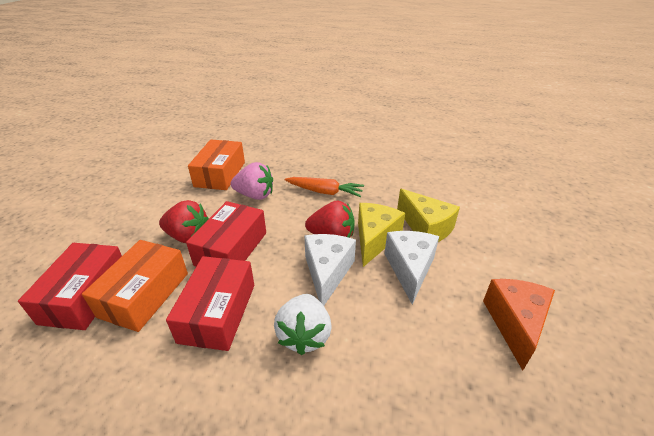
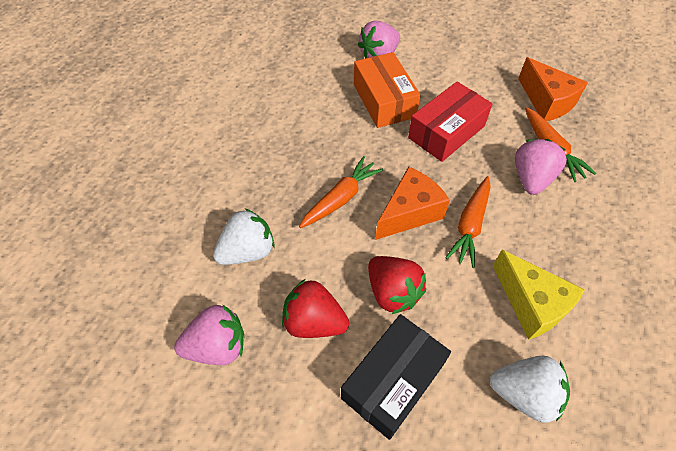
black box: 0 -> 1
orange box: 2 -> 1
orange carrot: 1 -> 3
orange cheese: 1 -> 2
pink strawberry: 1 -> 3
red box: 3 -> 1
white cheese: 2 -> 0
white strawberry: 1 -> 2
yellow cheese: 2 -> 1

